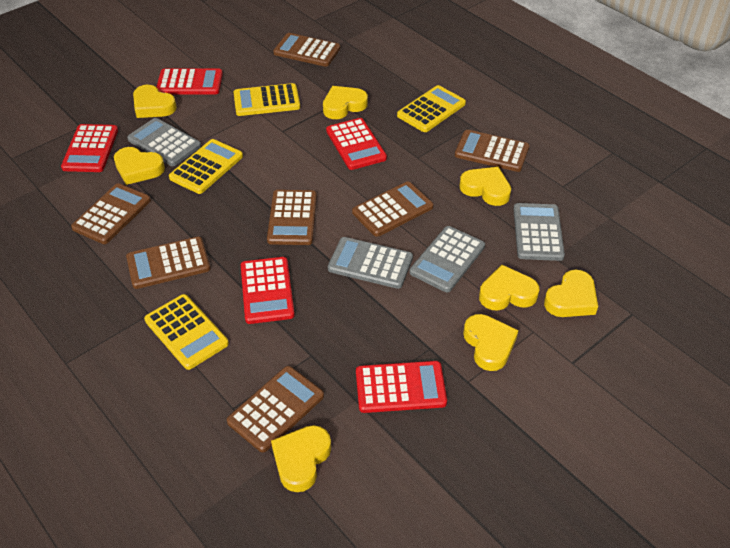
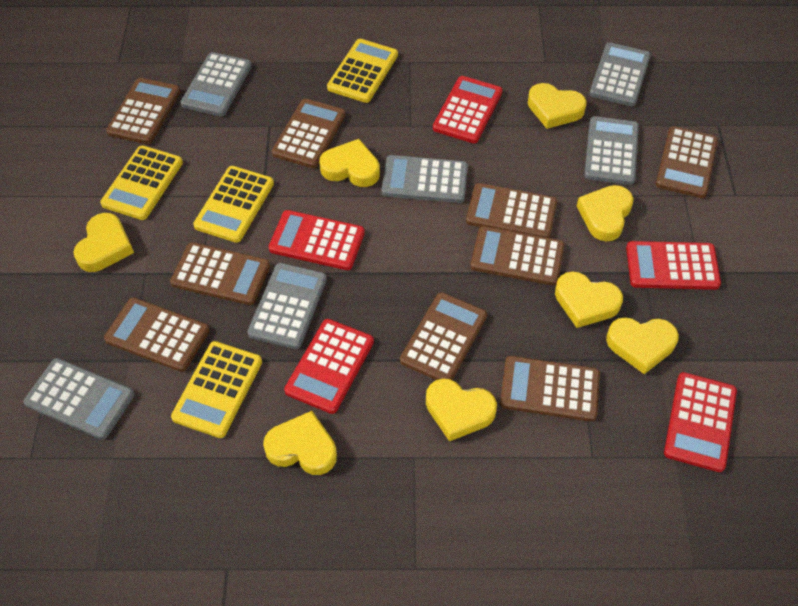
brown calculator: 7 -> 9
grey calculator: 4 -> 6

